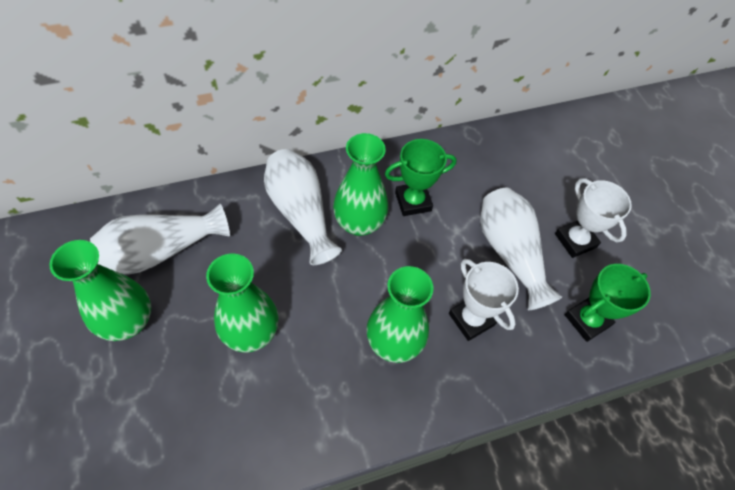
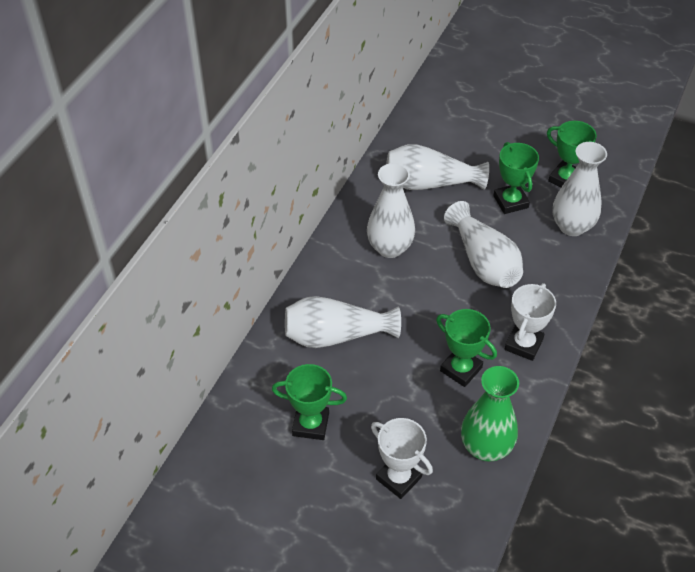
green trophy: 2 -> 4
green vase: 4 -> 1
white vase: 3 -> 5

